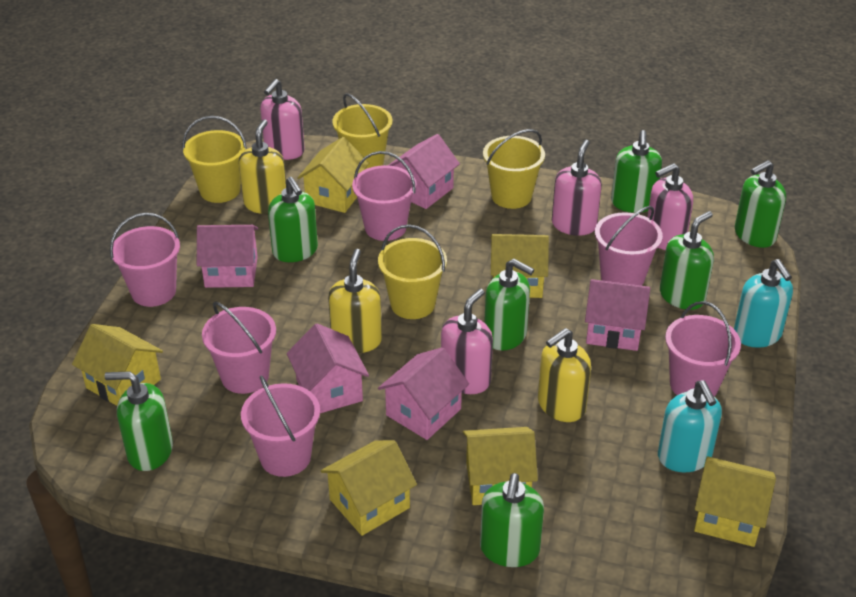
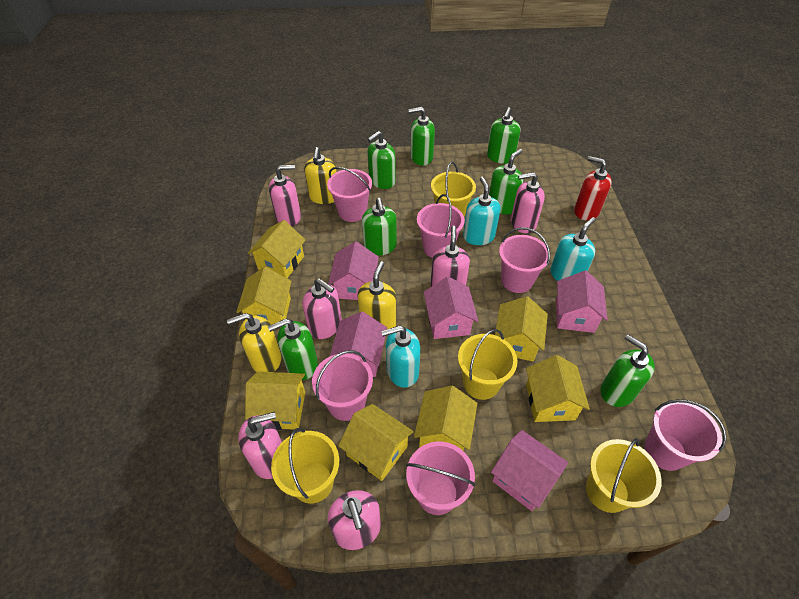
pink soap dispenser: 4 -> 6
red soap dispenser: 0 -> 1
turquoise soap dispenser: 2 -> 3
yellow house: 6 -> 7

